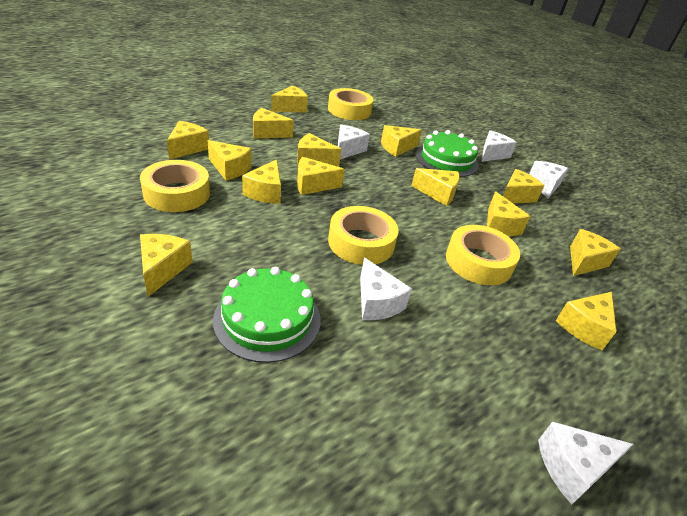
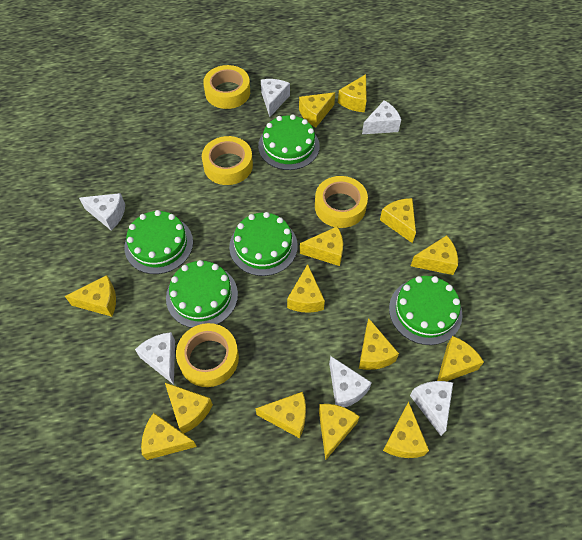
green cake: 2 -> 5
white cheese: 5 -> 6

